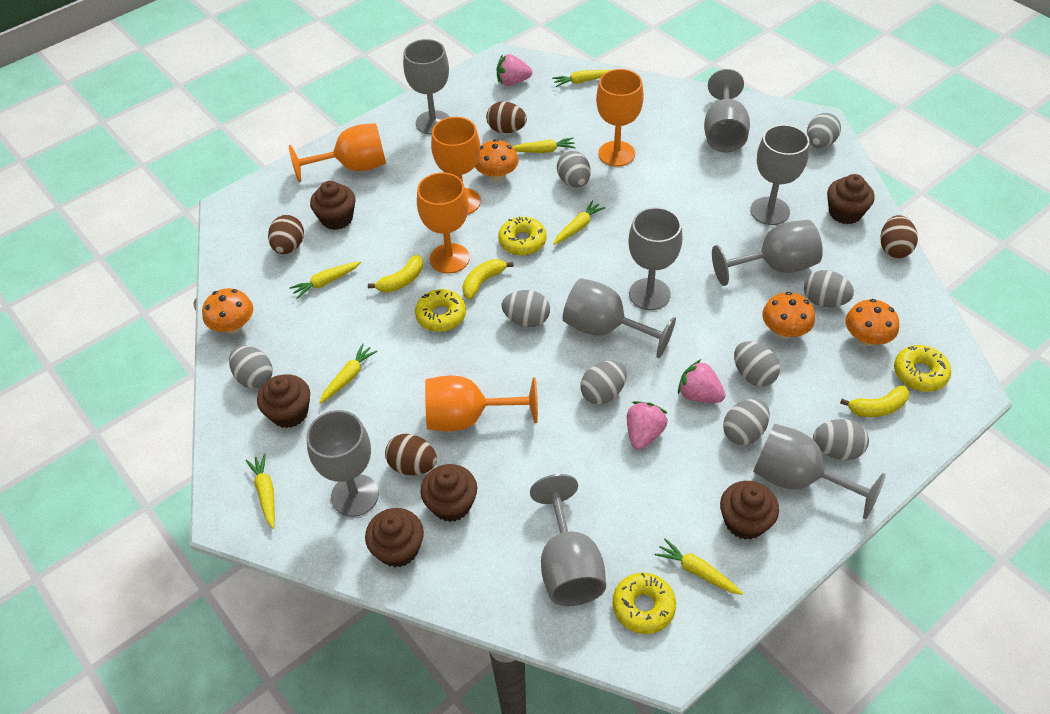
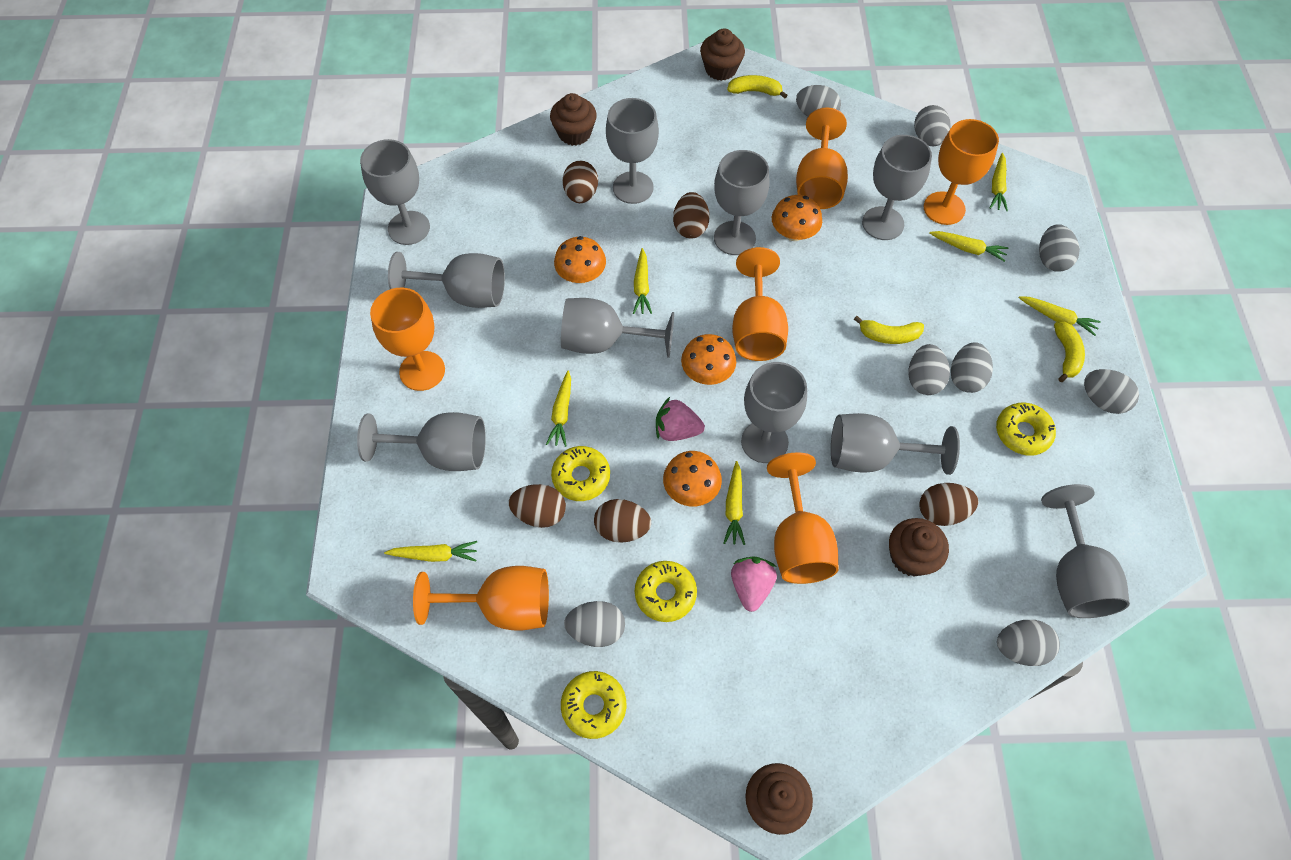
brown cupcake: 6 -> 4
brown egg: 4 -> 5
grey egg: 9 -> 8
grey goblet: 9 -> 10
orange goblet: 5 -> 6
pink strawberry: 3 -> 2

